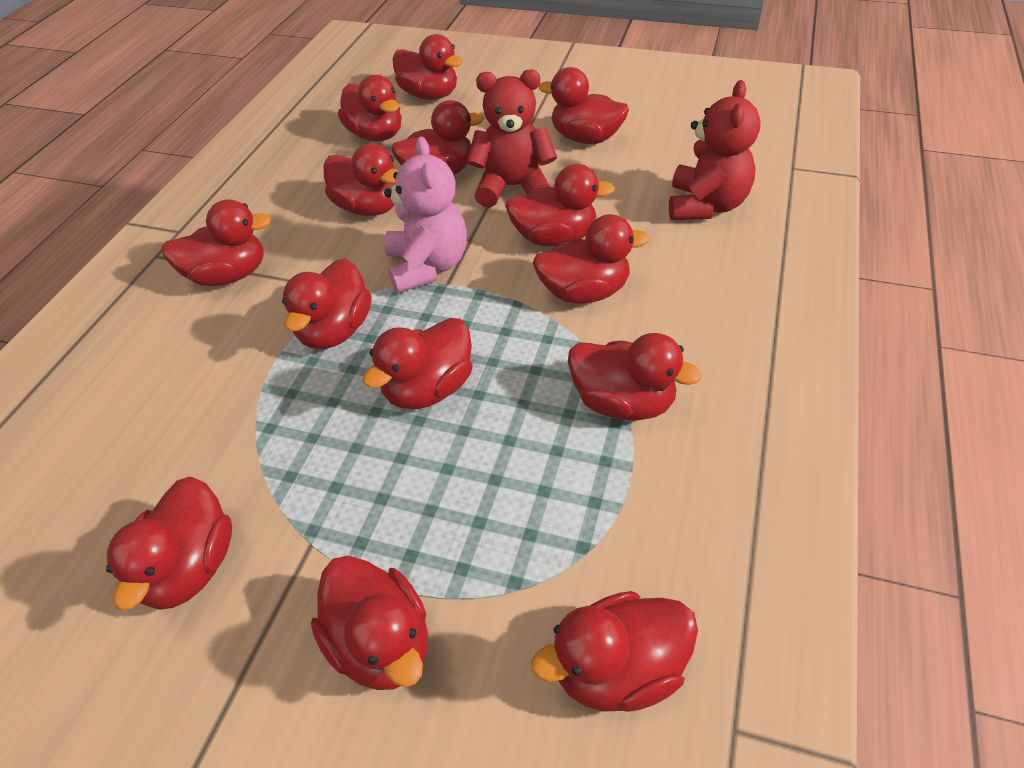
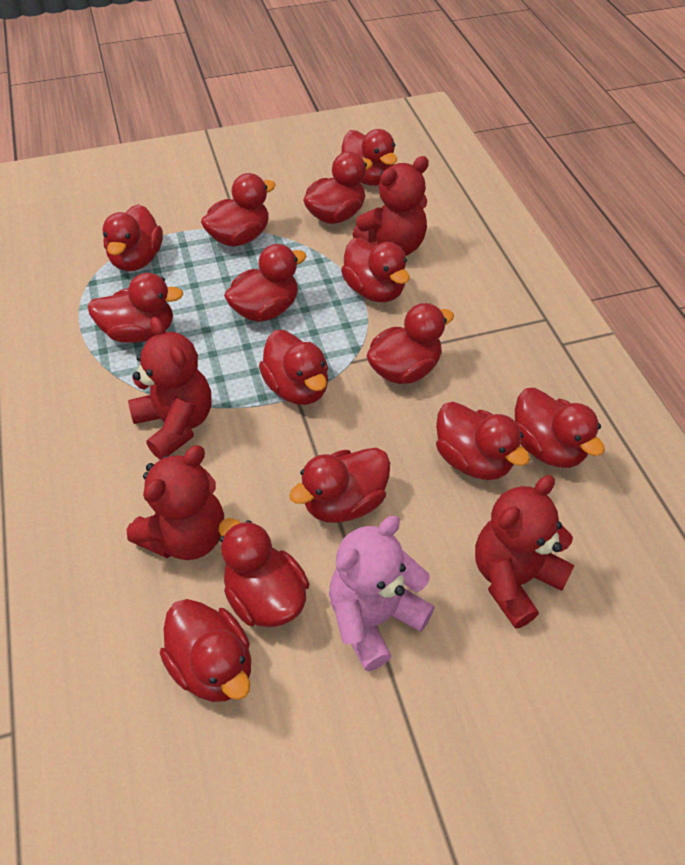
red teddy bear: 2 -> 4

